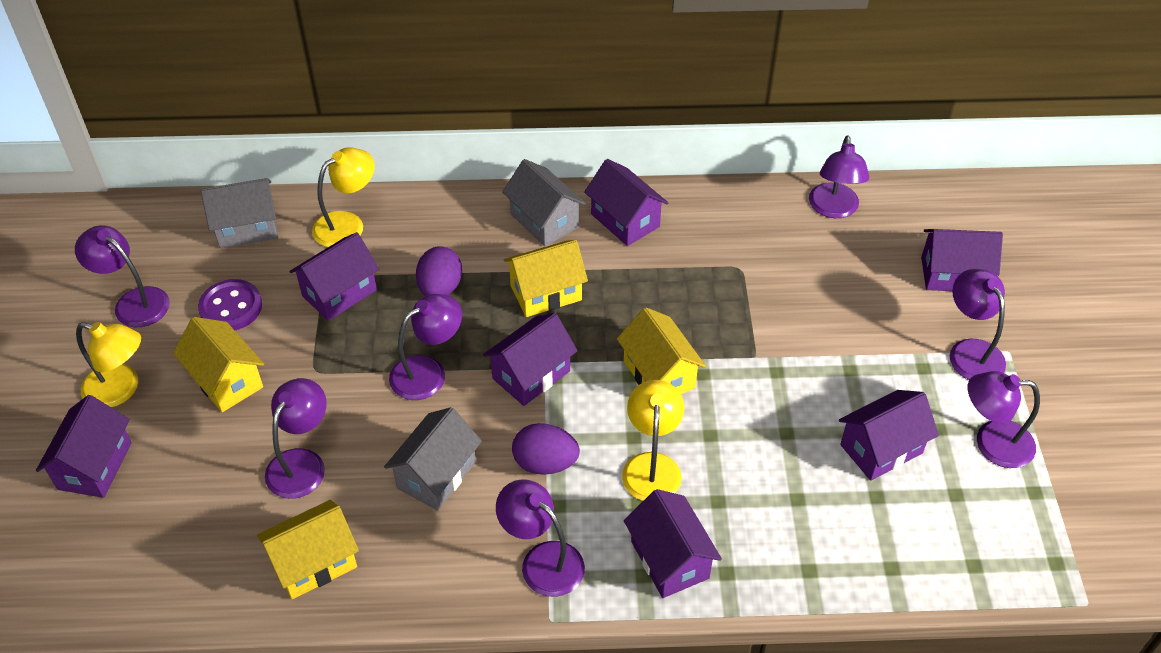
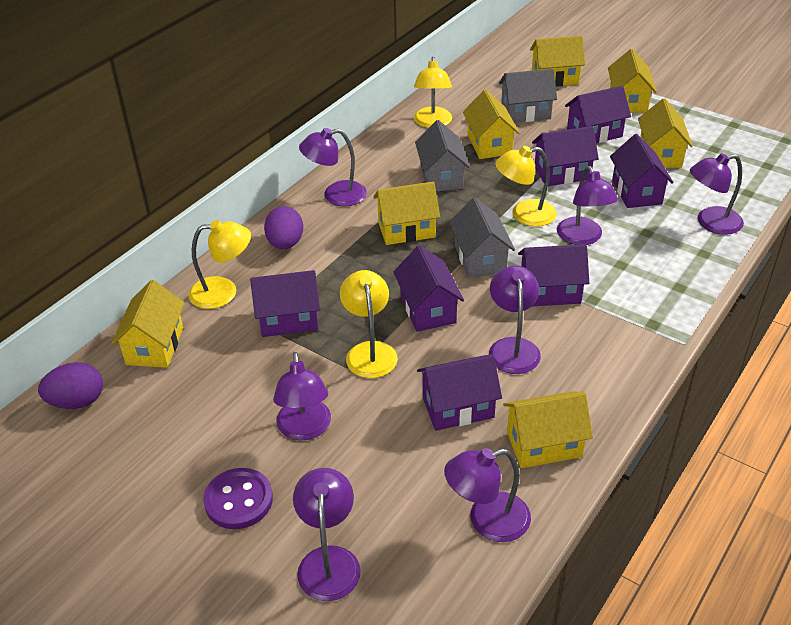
yellow house: 4 -> 7
yellow lamp: 3 -> 4

